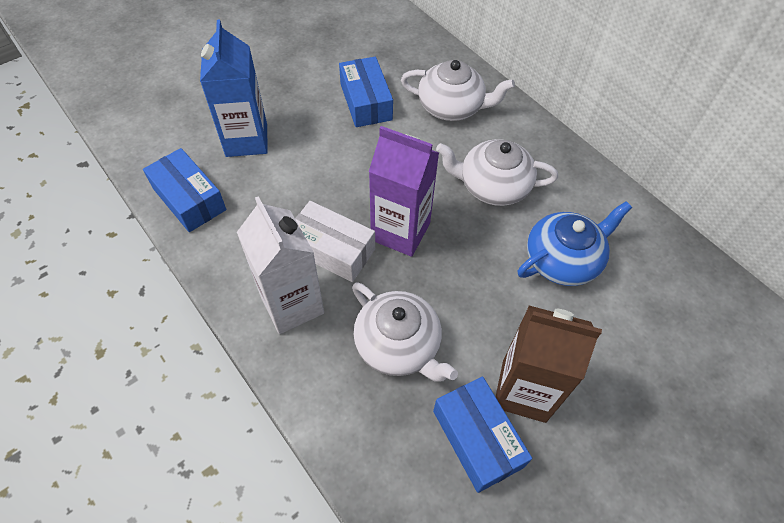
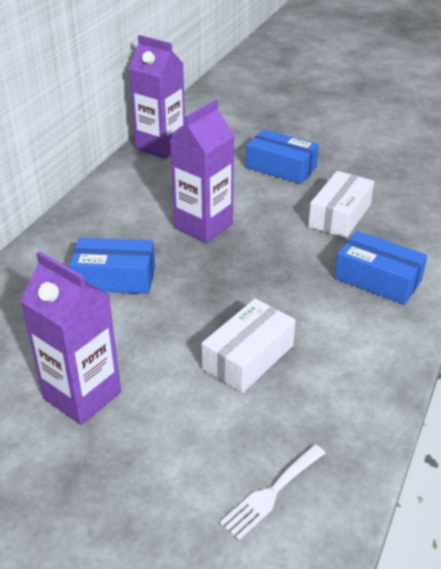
blue carton: 1 -> 0
blue teapot: 1 -> 0
brown carton: 1 -> 0
purple carton: 1 -> 3
white box: 1 -> 2
white carton: 1 -> 0
white fork: 0 -> 1
white teapot: 3 -> 0

